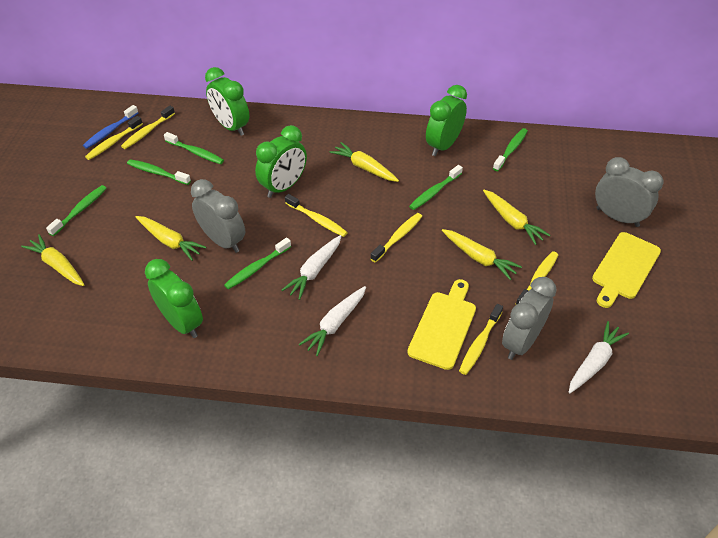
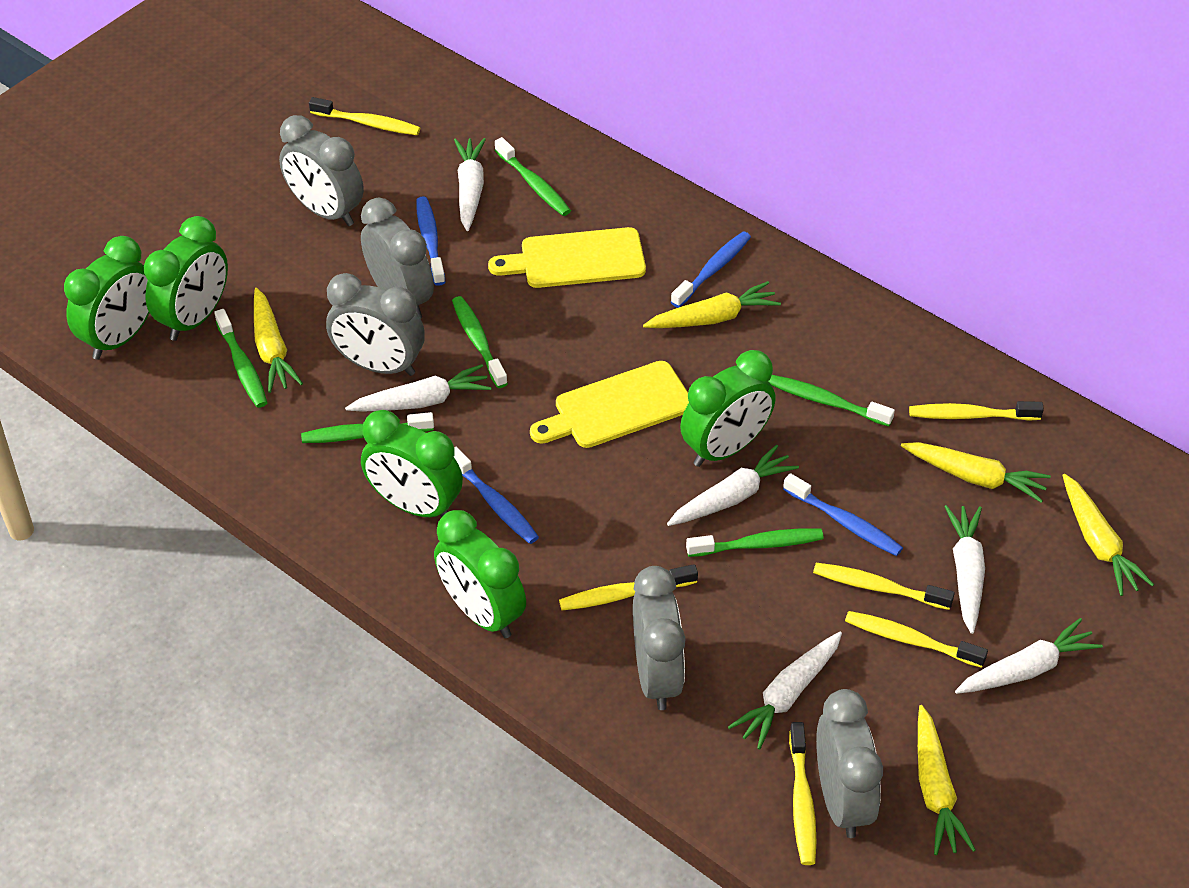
blue toothbrush: 1 -> 4
green clock: 4 -> 5
grey clock: 3 -> 5
white carrot: 3 -> 6

